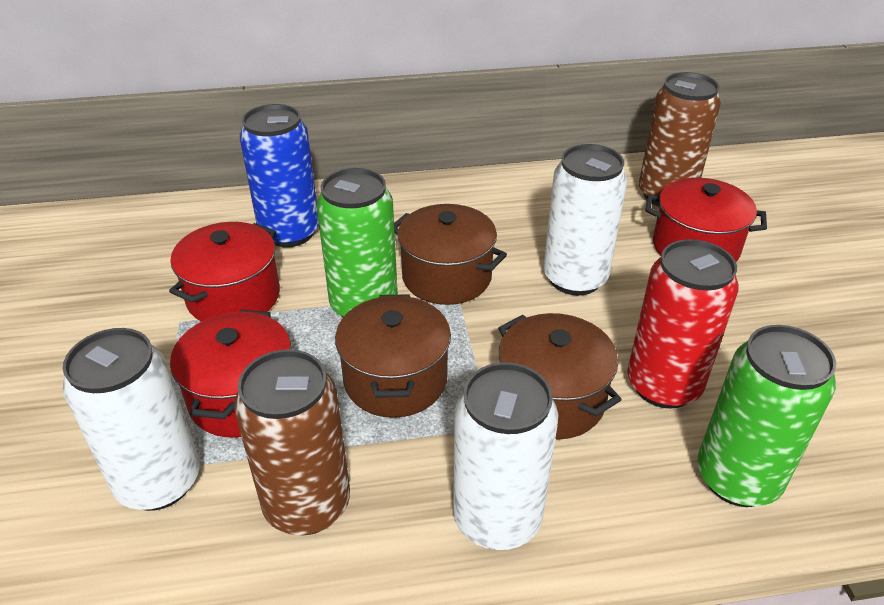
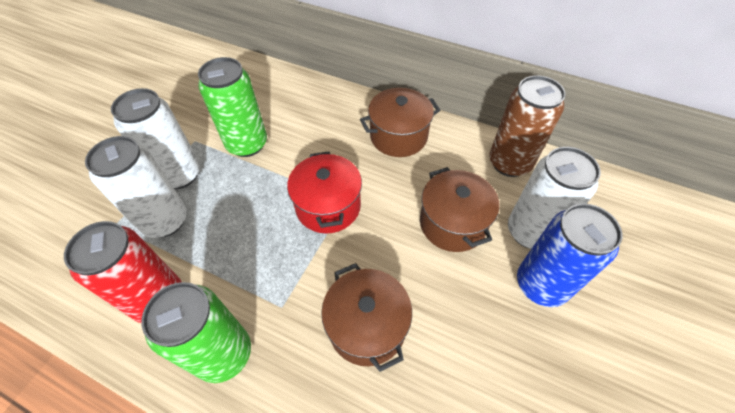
brown can: 2 -> 1
red pot: 3 -> 1

